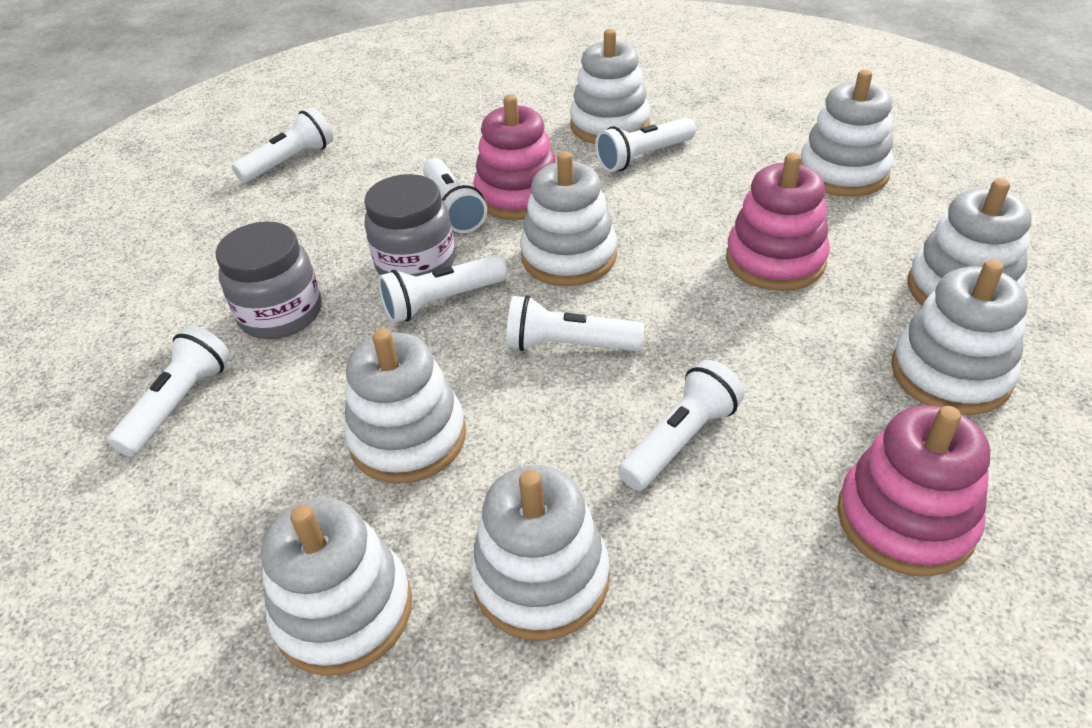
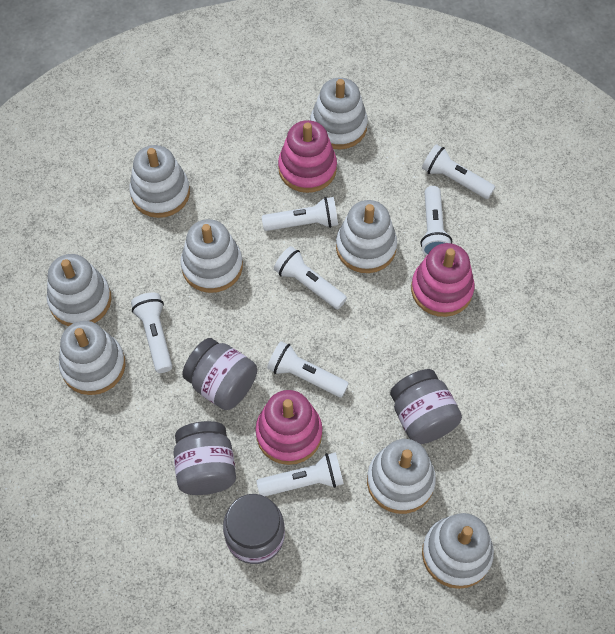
grey jar: 2 -> 4

